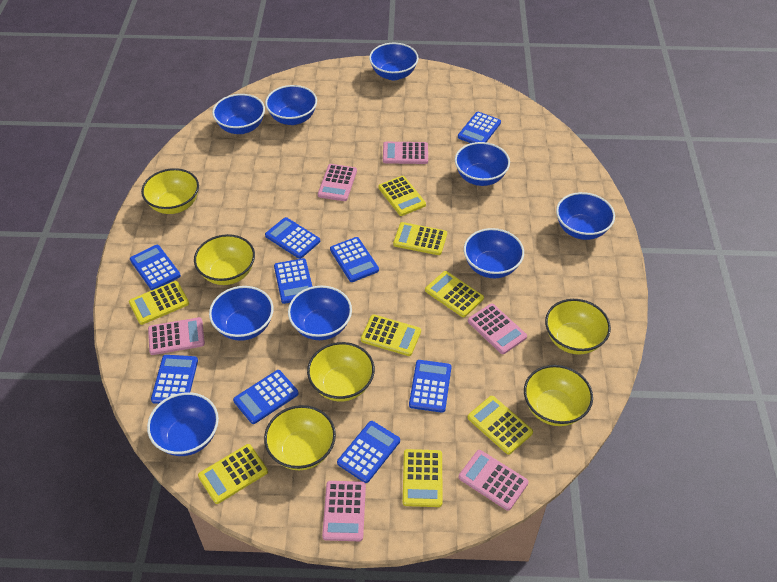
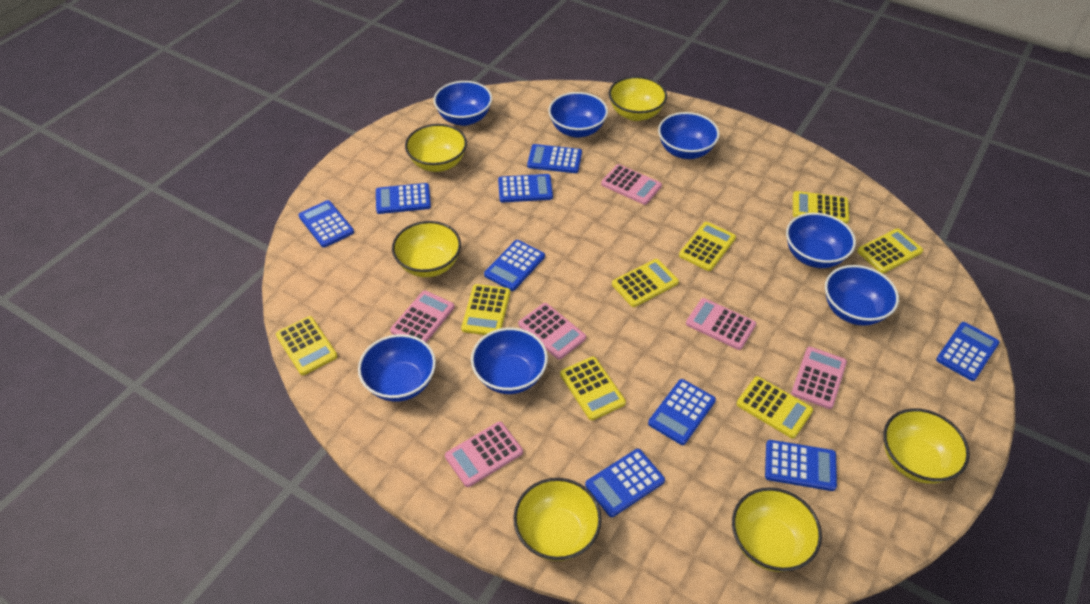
blue bowl: 9 -> 7

